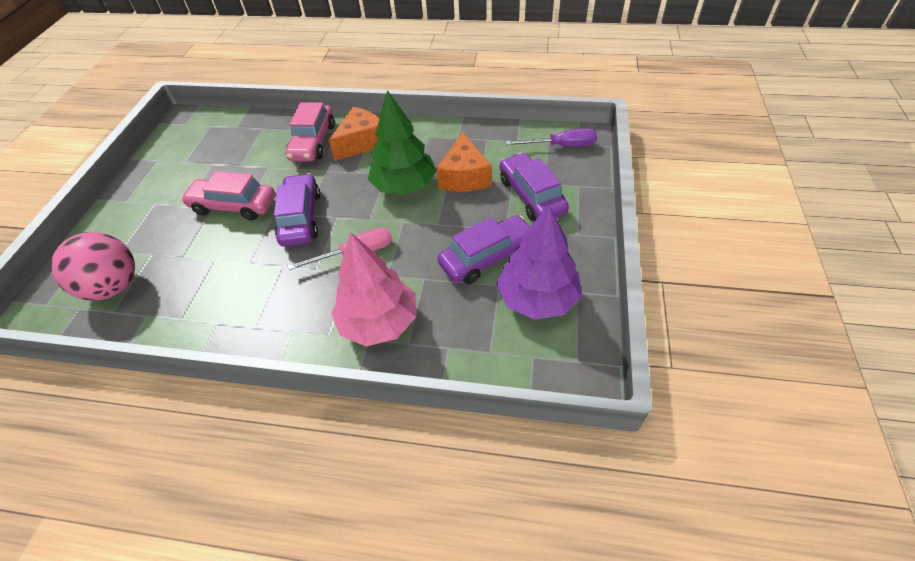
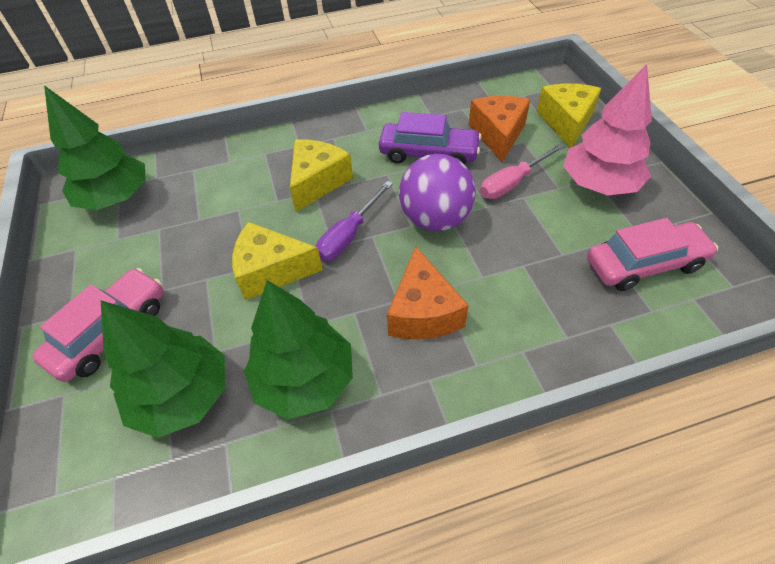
green tree: 1 -> 3
pink ball: 1 -> 0
purple ball: 0 -> 1
purple car: 3 -> 1
purple tree: 1 -> 0
yellow cheese: 0 -> 3

